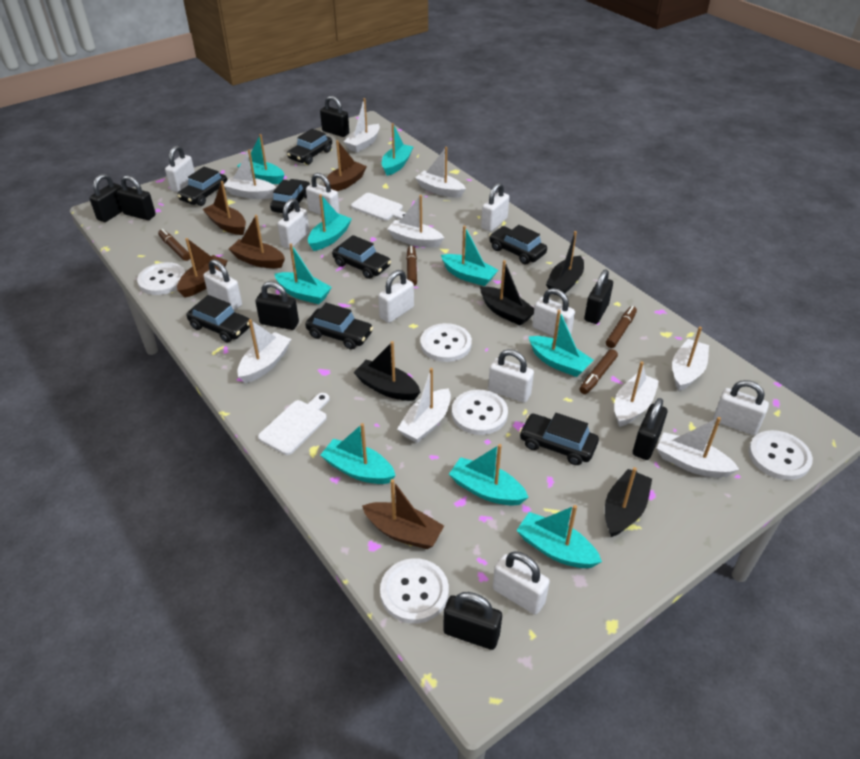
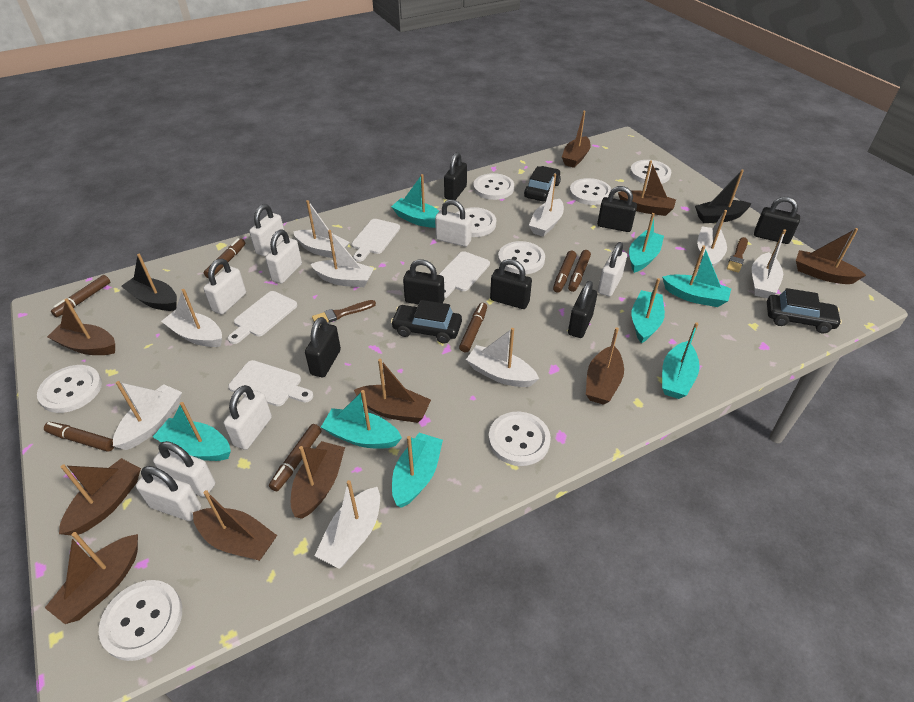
black boat: 4 -> 2
black car: 8 -> 3
brown boat: 5 -> 10
brown brush: 0 -> 2
brown marker: 4 -> 7
turquoise boat: 9 -> 8
white button: 5 -> 8
white cutting board: 2 -> 4
white padlock: 10 -> 8

